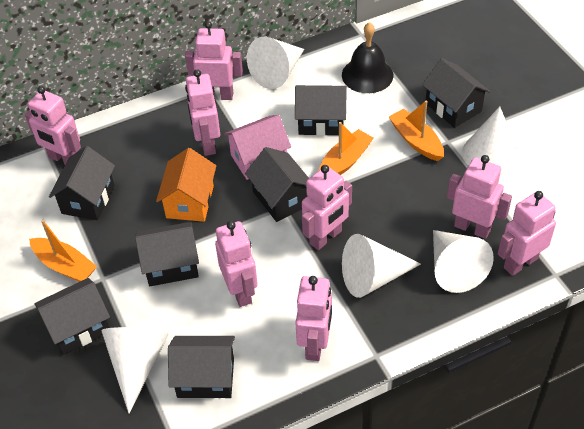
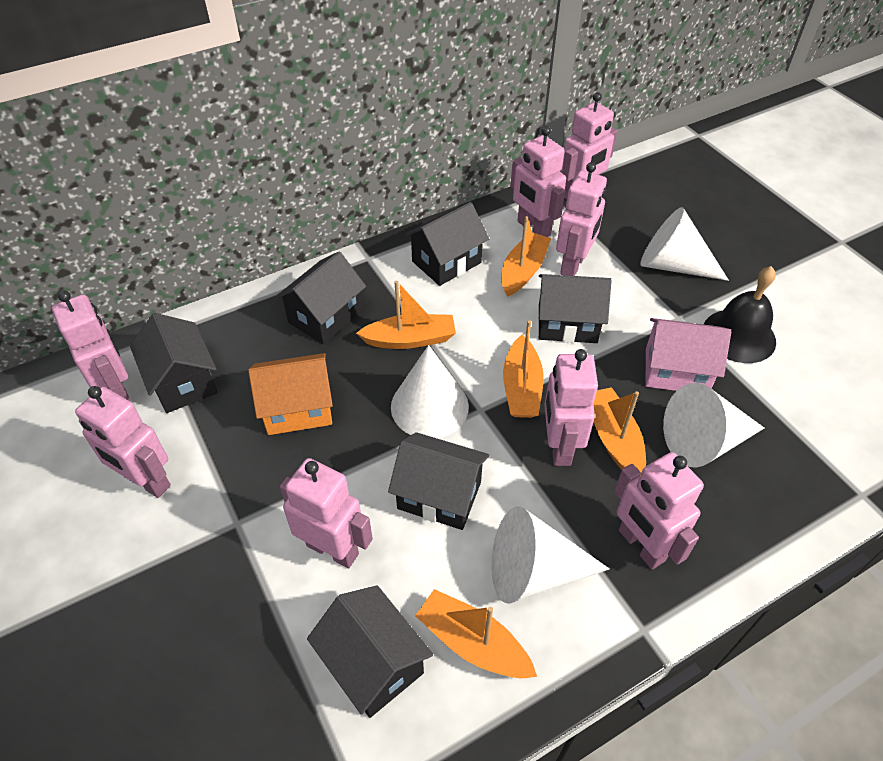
black house: 7 -> 6
orange boat: 3 -> 5
white cone: 5 -> 4

